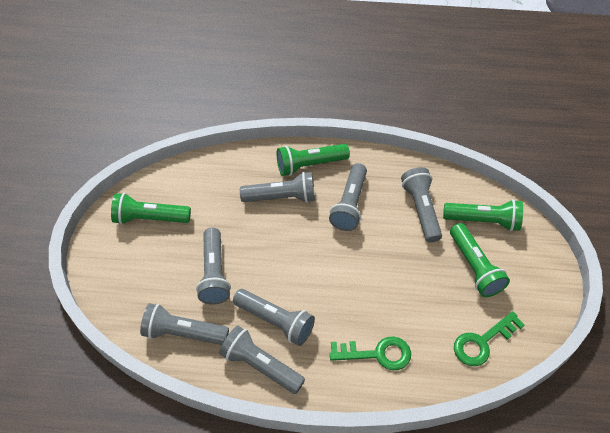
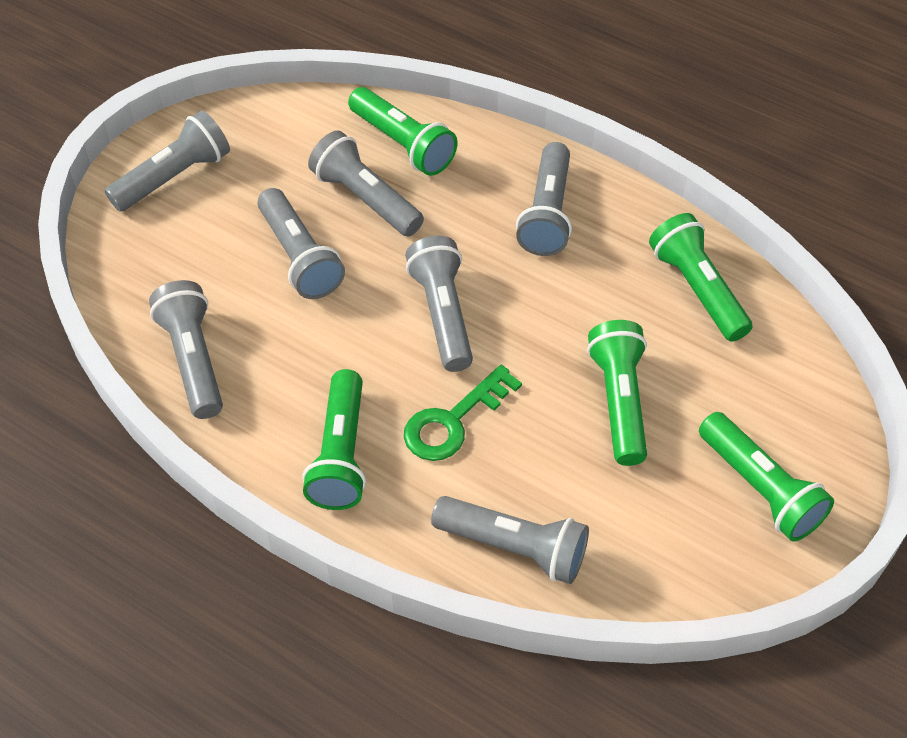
green flashlight: 4 -> 5
green key: 2 -> 1

